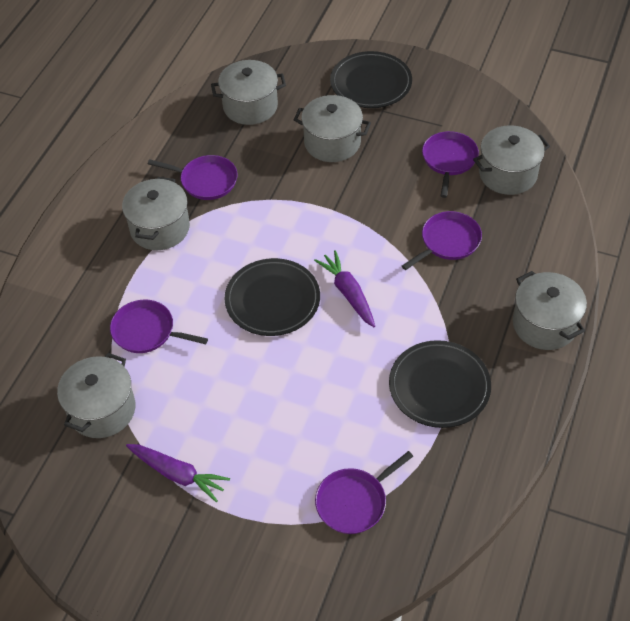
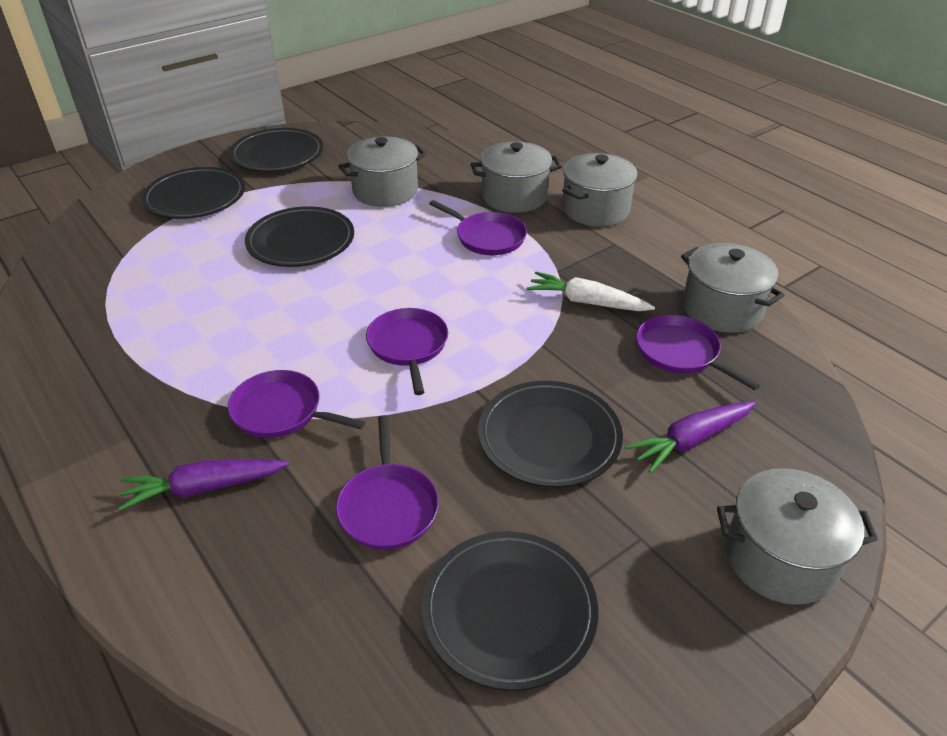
black plate: 3 -> 5
grey pot: 6 -> 5
white carrot: 0 -> 1

